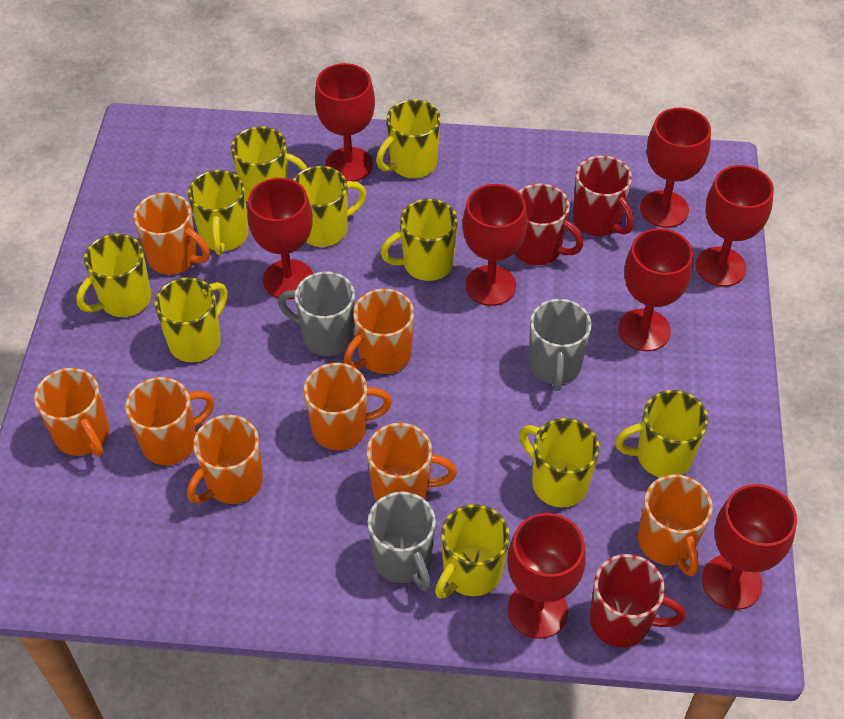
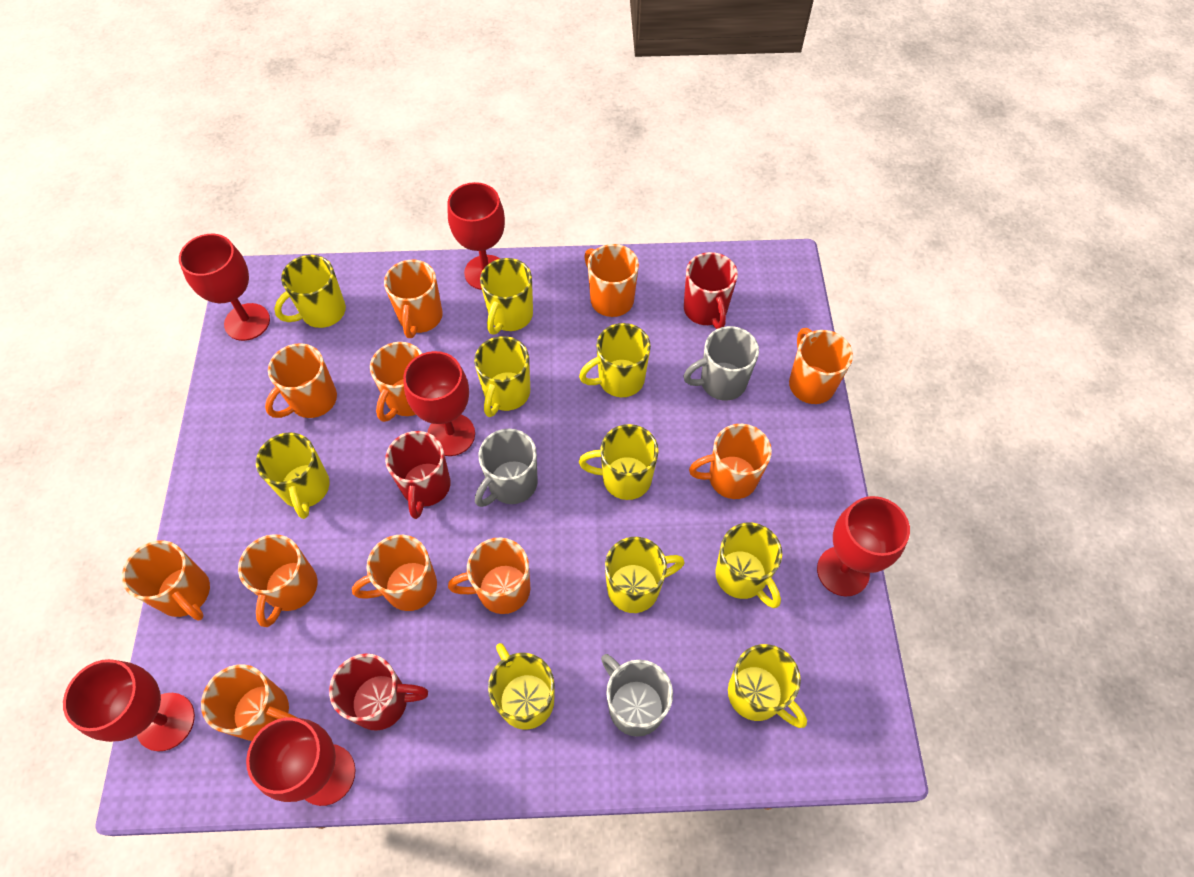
orange mug: 8 -> 11
red goblet: 8 -> 6

